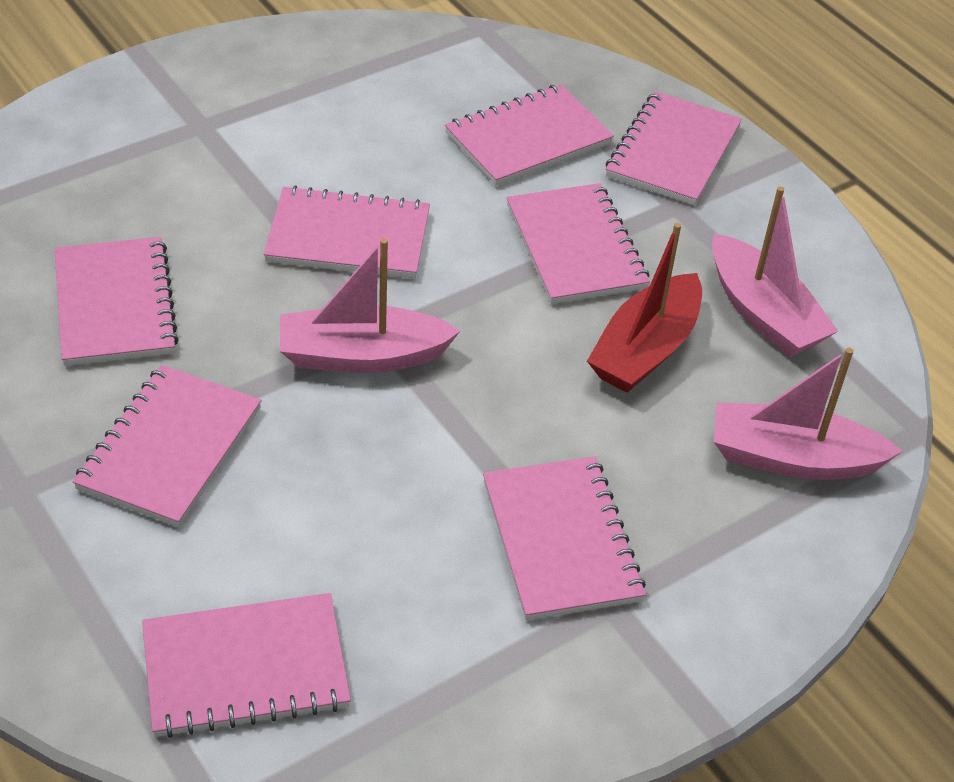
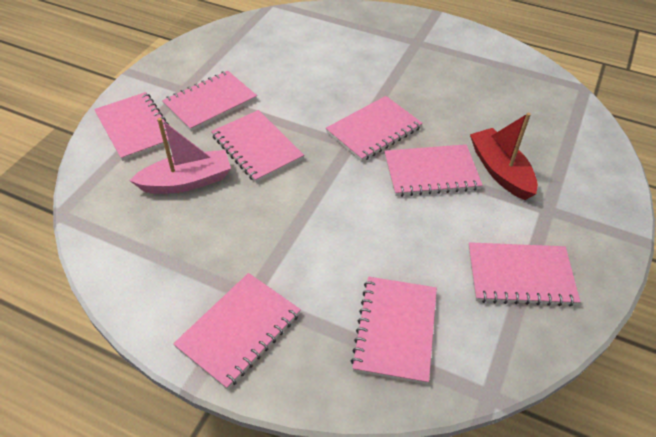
pink boat: 3 -> 1

